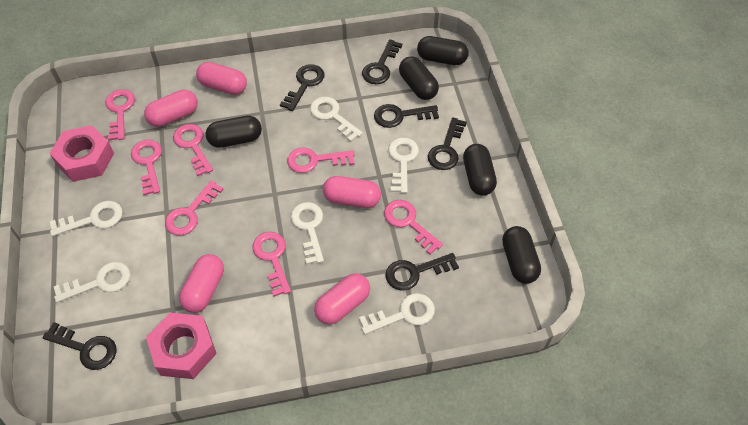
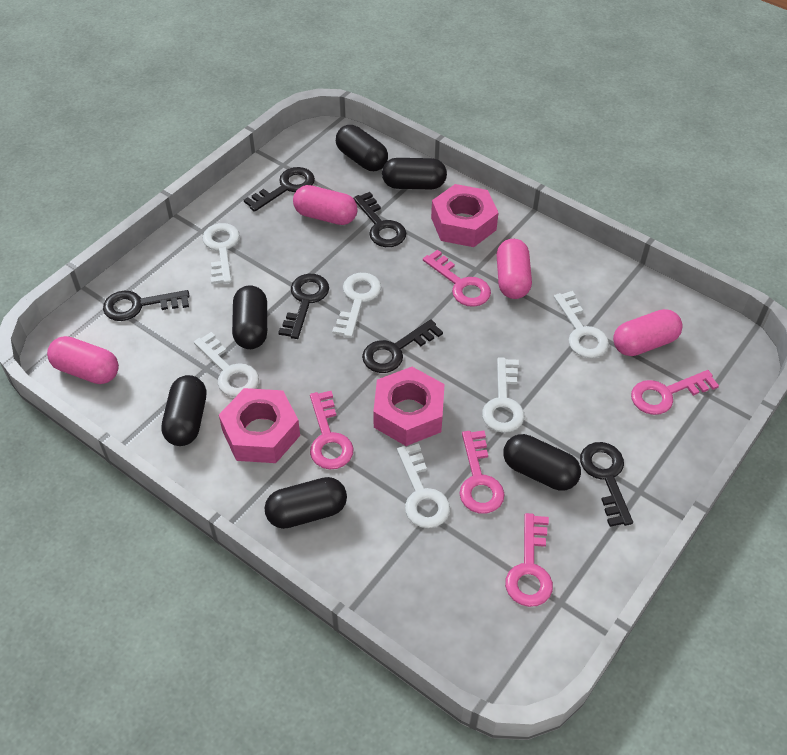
black capsule: 5 -> 6
pink capsule: 5 -> 4
pink key: 7 -> 5
pink nut: 2 -> 3

